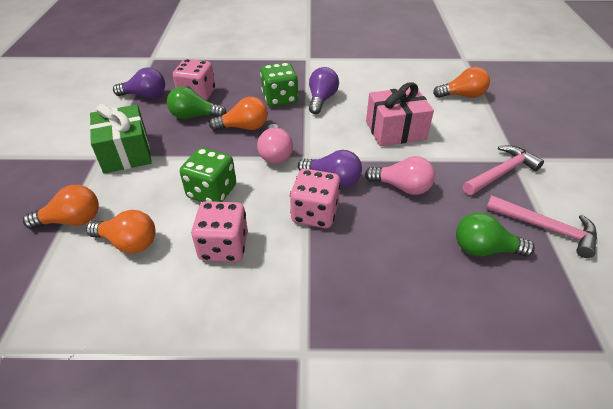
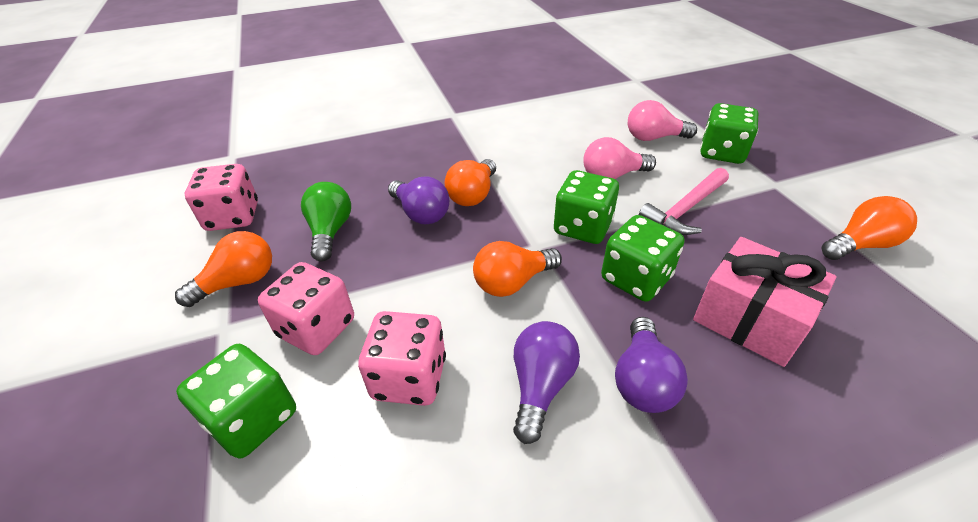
green dice: 2 -> 4
green gift: 1 -> 0
green light bulb: 2 -> 1
pink hammer: 2 -> 1

